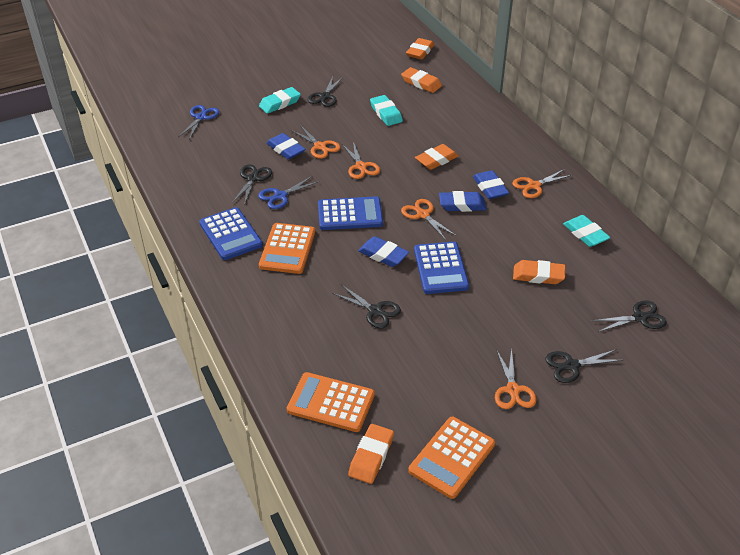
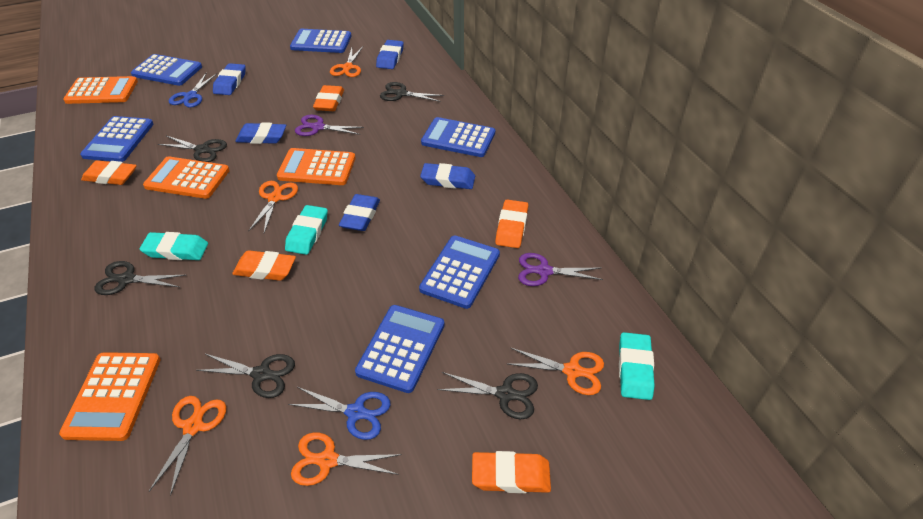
blue calculator: 3 -> 6
blue eraser: 4 -> 5
orange calculator: 3 -> 4
purple scissors: 0 -> 2

